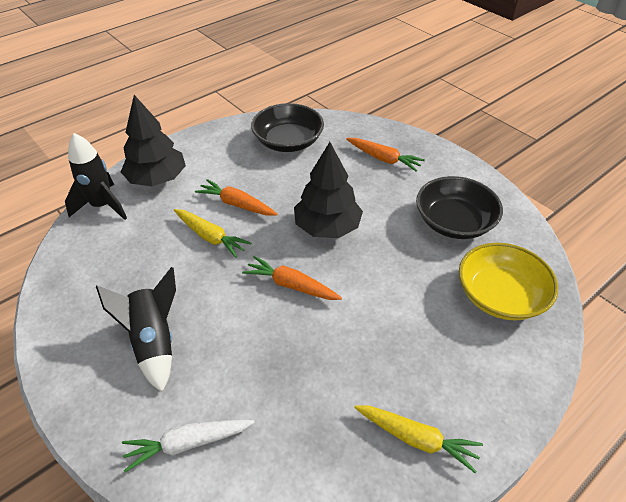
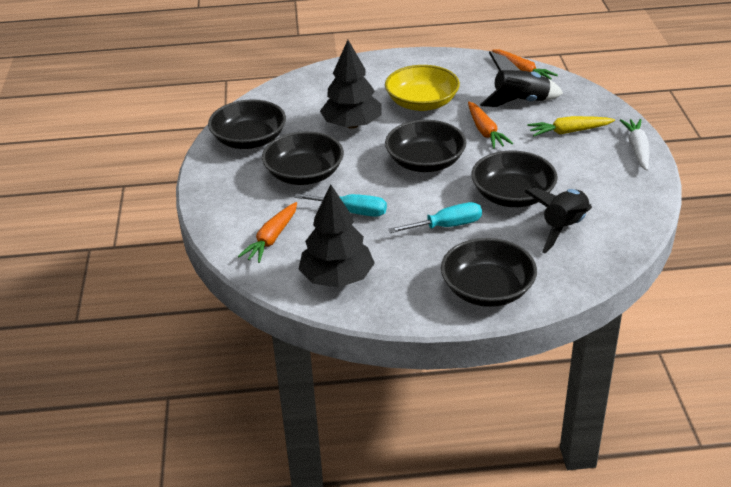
black bowl: 2 -> 5
turquoise screwdriver: 0 -> 2
yellow carrot: 2 -> 1

